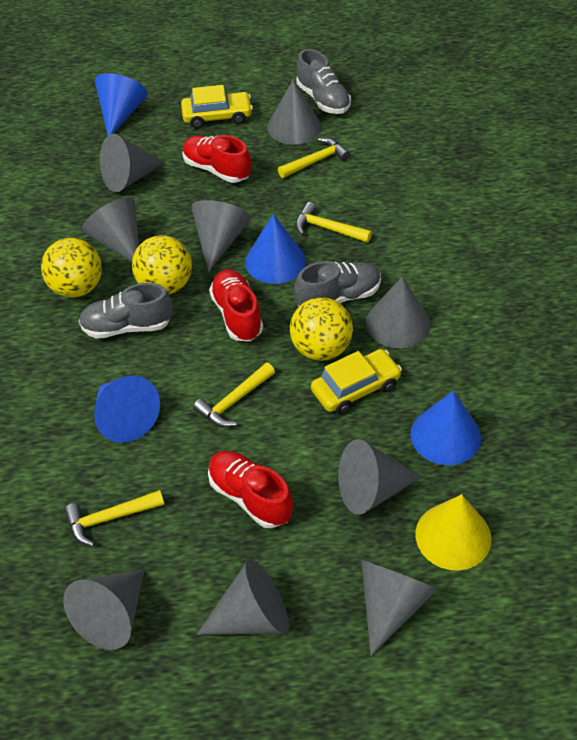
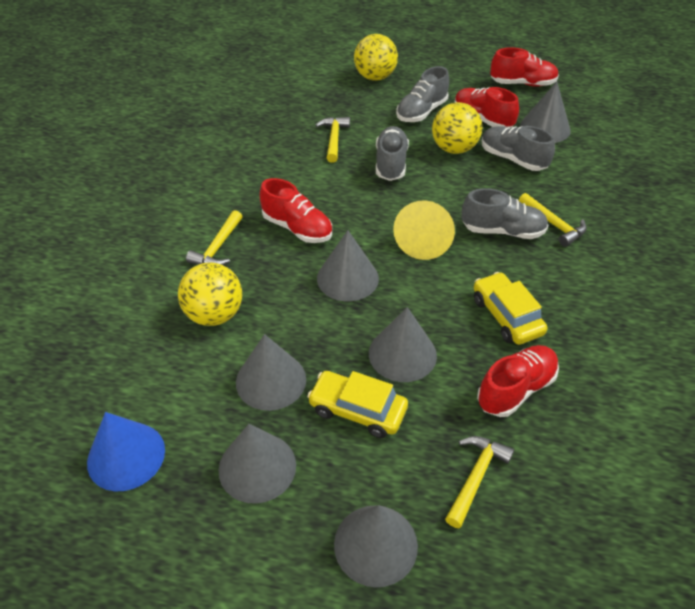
blue cone: 4 -> 1
grey cone: 9 -> 6
grey shoe: 3 -> 4
red shoe: 3 -> 4

